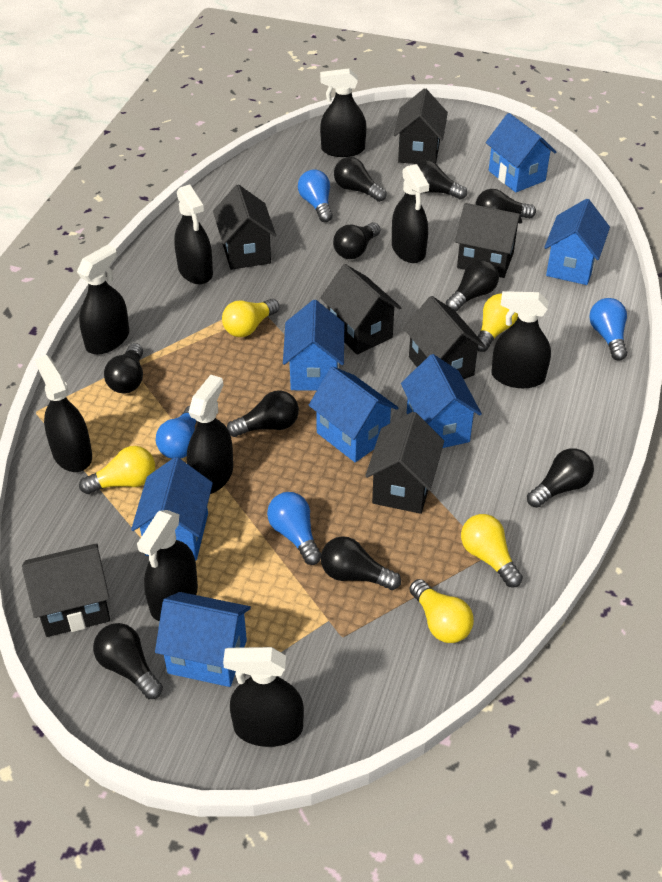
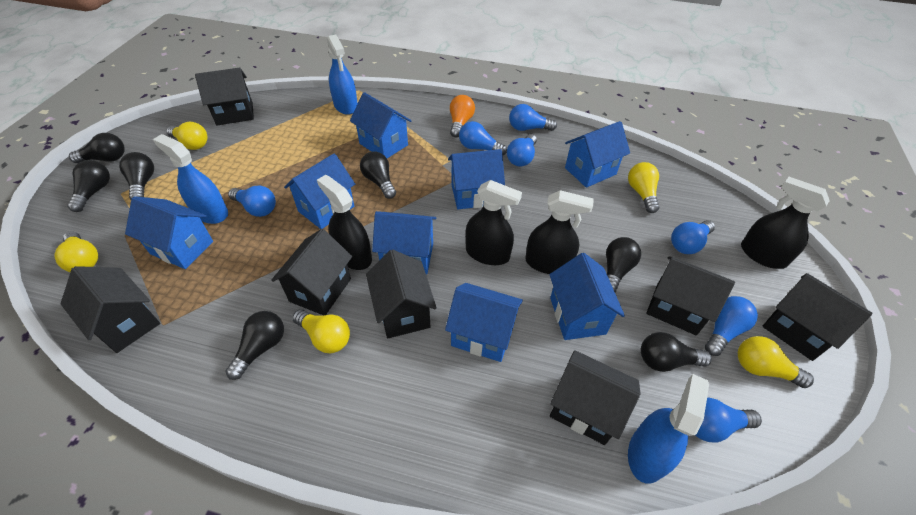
black light bulb: 10 -> 7
black spray bottle: 9 -> 4
blue house: 7 -> 8
blue light bulb: 4 -> 7
blue spray bottle: 0 -> 3
orange light bulb: 0 -> 1

